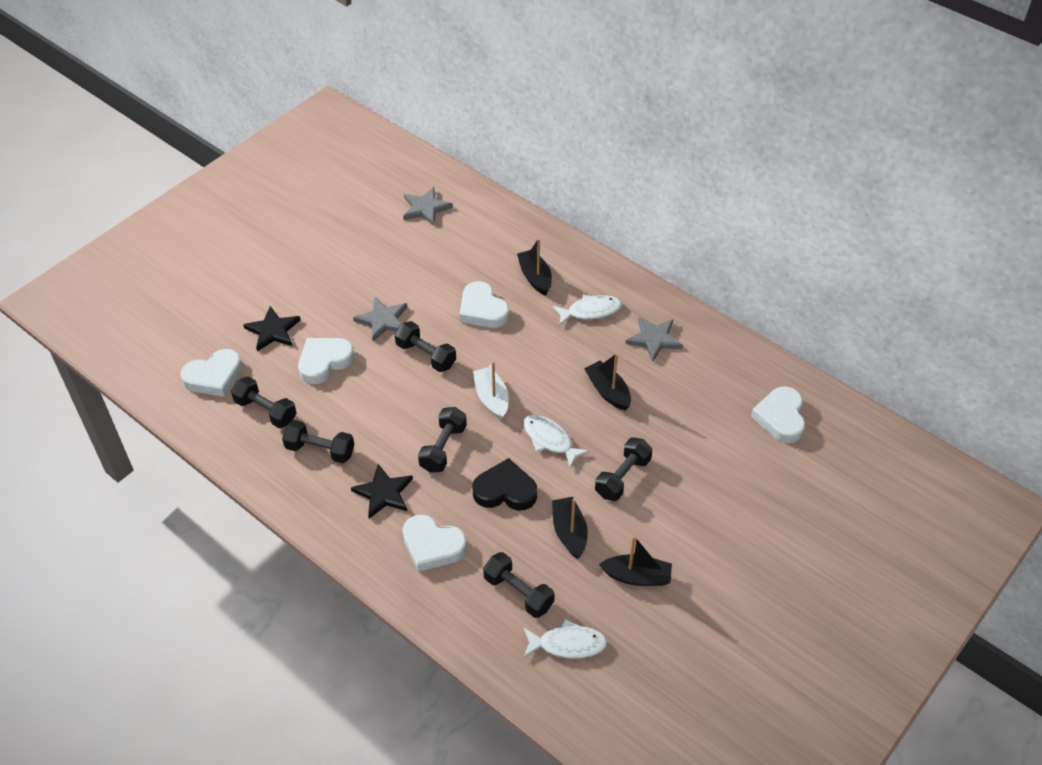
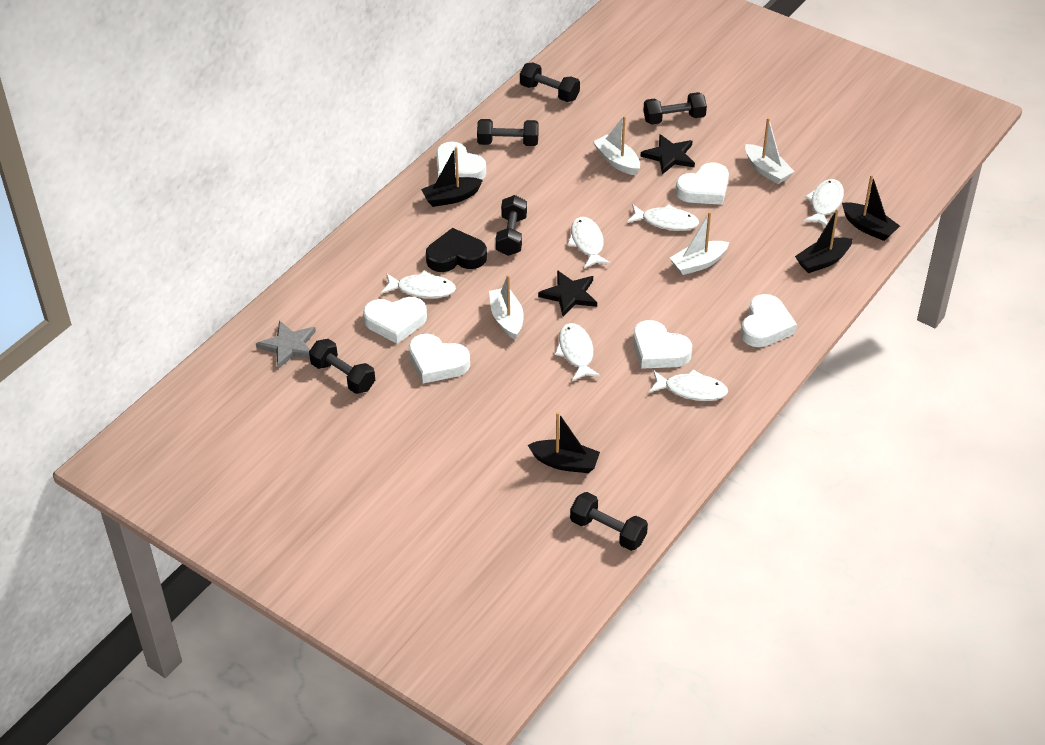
grey star: 3 -> 1
white boat: 1 -> 4
white fish: 3 -> 6
white heart: 5 -> 6

